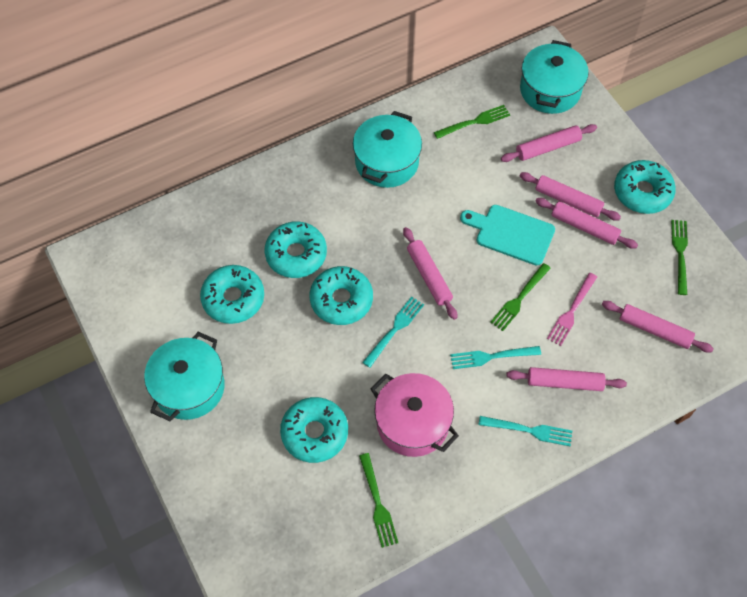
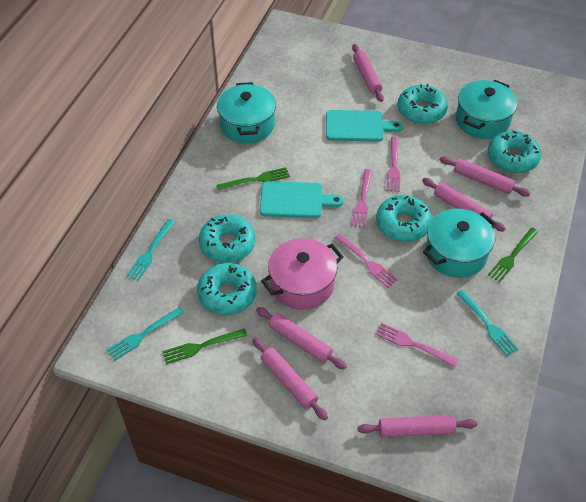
green fork: 4 -> 3
pink fork: 1 -> 4
turquoise cutting board: 1 -> 2

